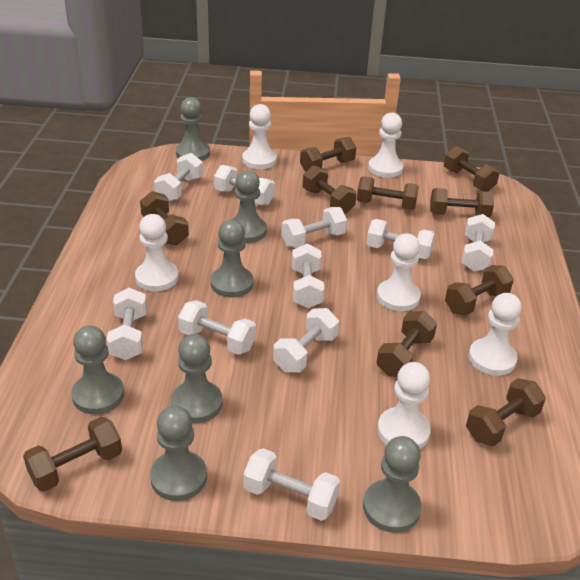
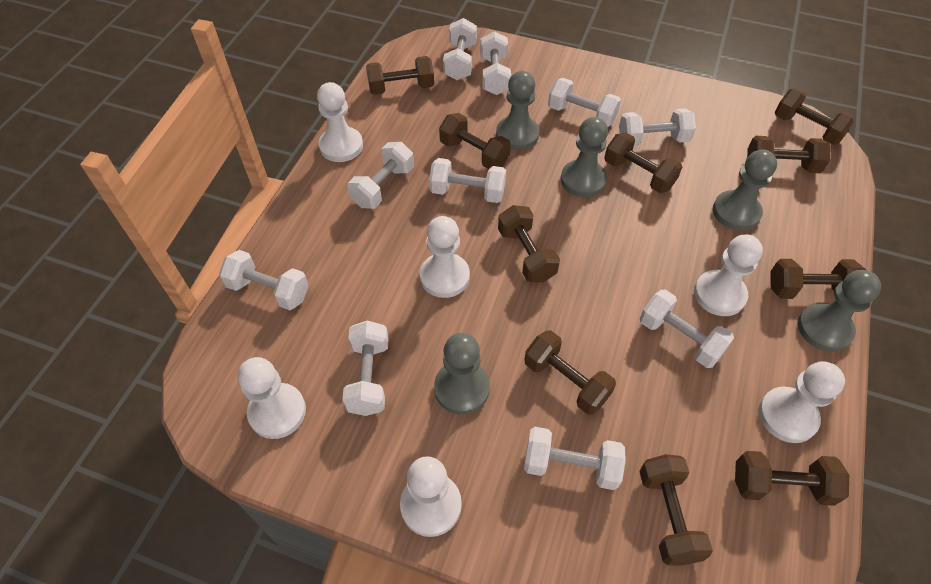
grey pawn: 7 -> 5

